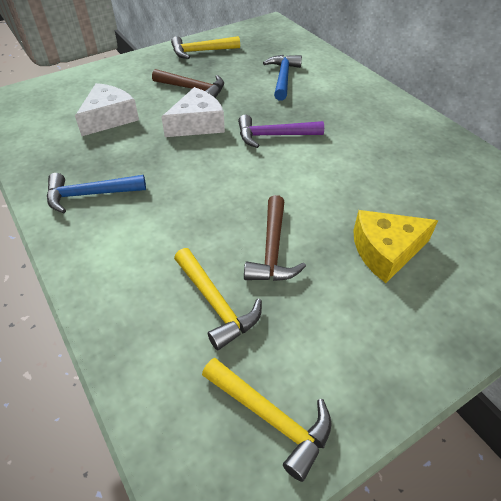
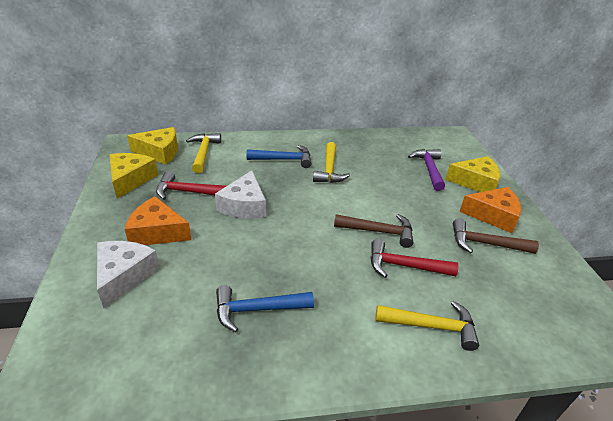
orange cheese: 0 -> 2
red hammer: 0 -> 2
yellow cheese: 1 -> 3

